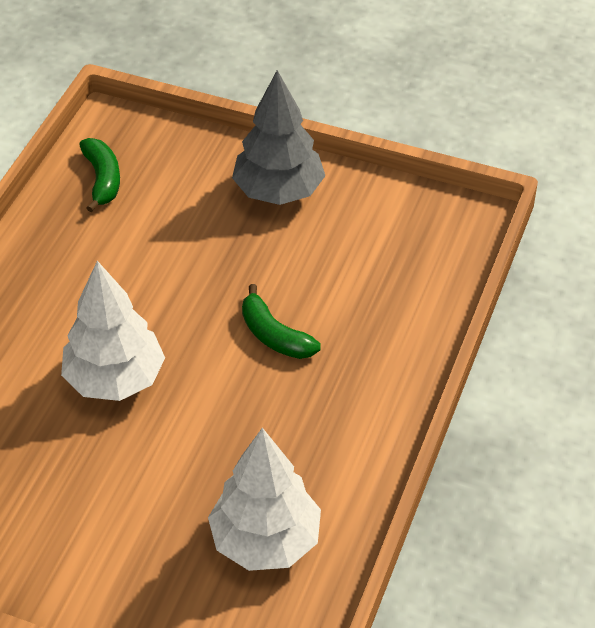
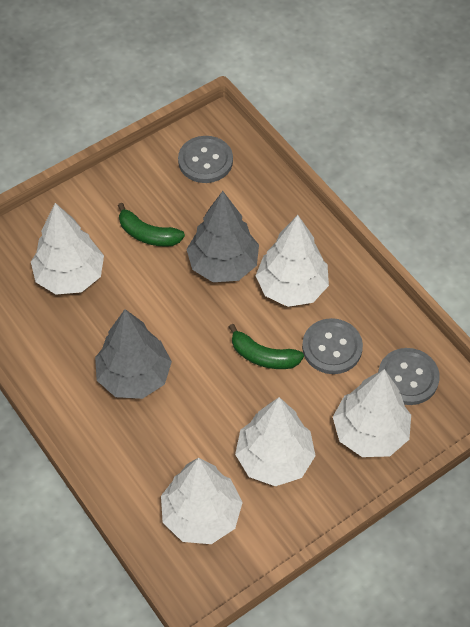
grey button: 0 -> 3
grey tree: 1 -> 2
white tree: 2 -> 5

